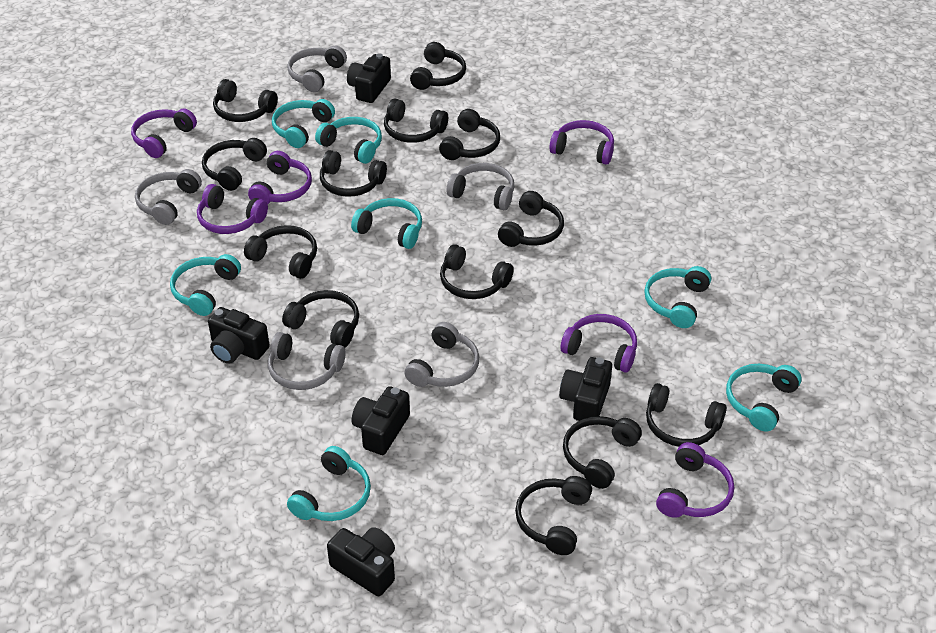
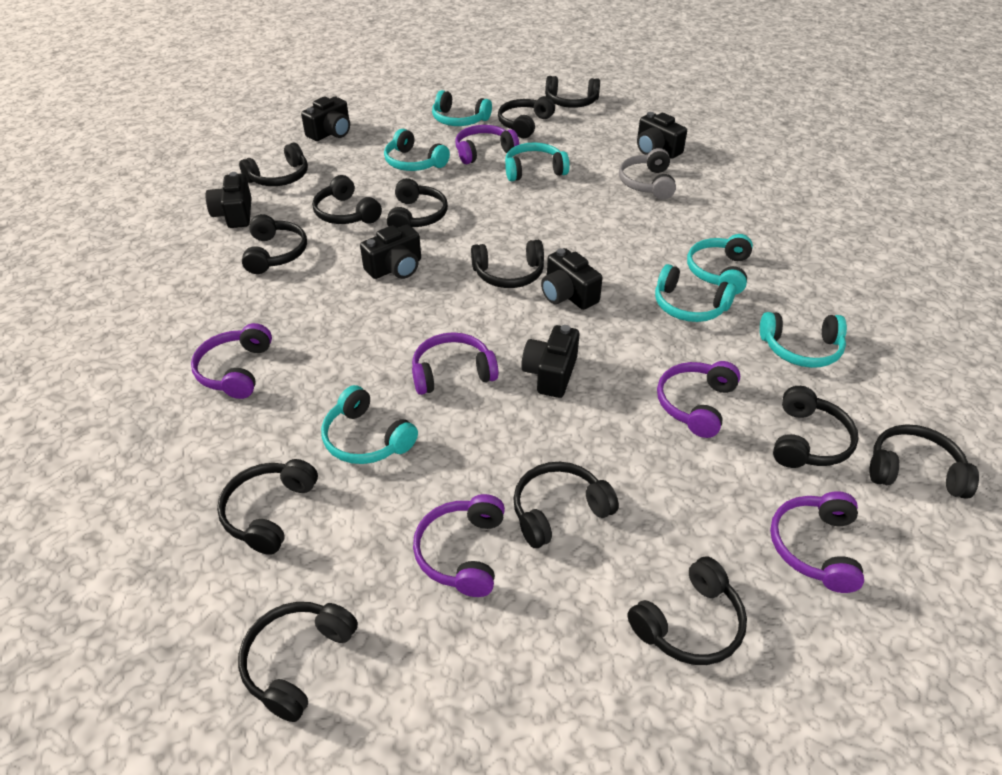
black camera: 5 -> 6
grey headphones: 5 -> 1

